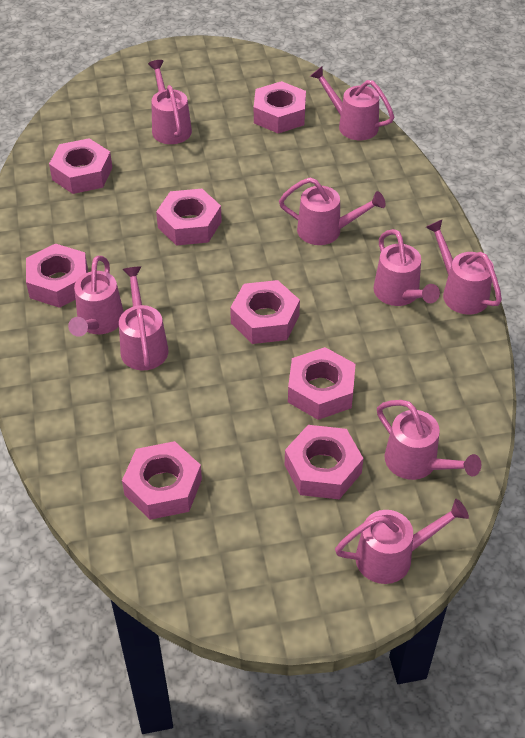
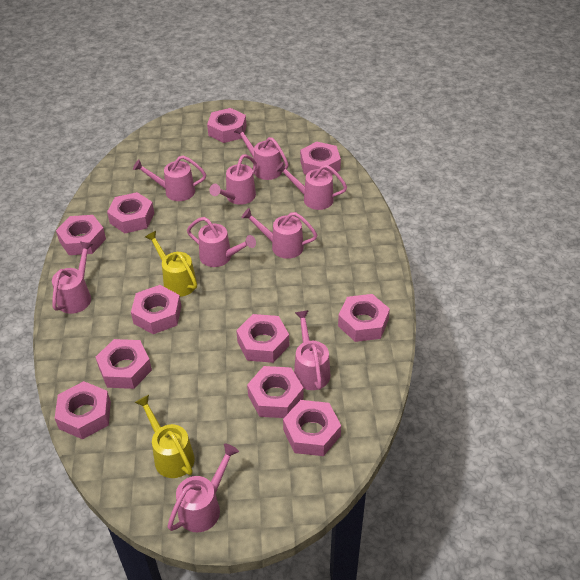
pink nut: 8 -> 11
yellow watering can: 0 -> 2

